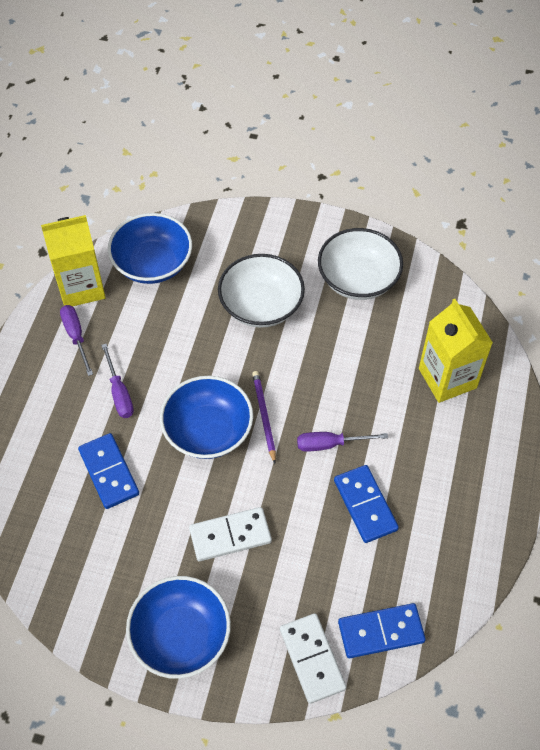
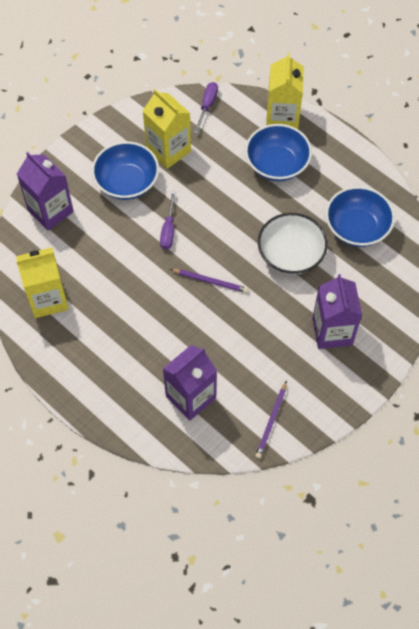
blue domino: 3 -> 0
purple carton: 0 -> 3
purple pencil: 1 -> 2
purple screwdriver: 3 -> 2
white bowl: 2 -> 1
white domino: 2 -> 0
yellow carton: 2 -> 3

